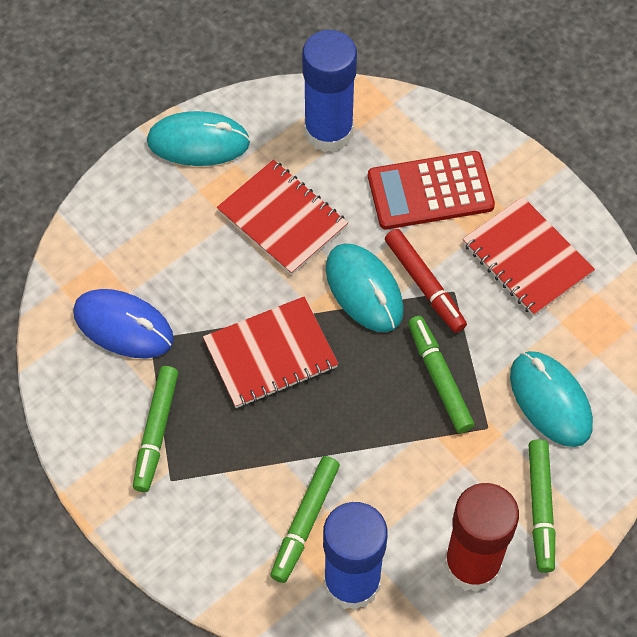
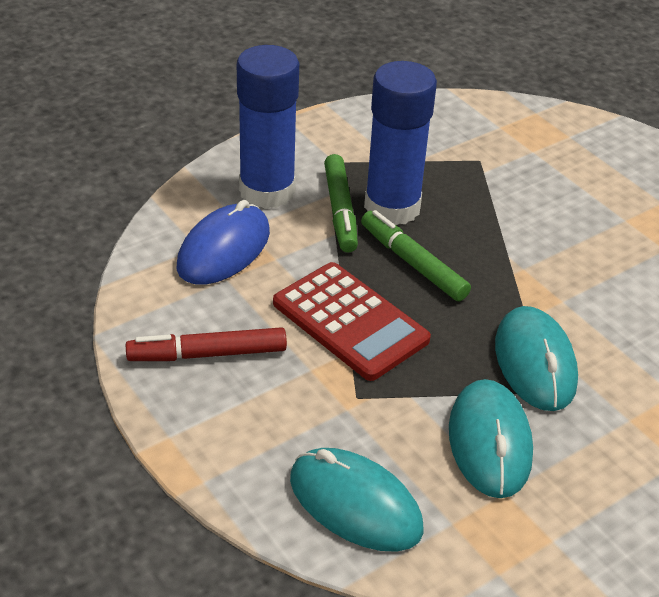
green marker: 4 -> 2
red glue stick: 1 -> 0
red notebook: 3 -> 0

